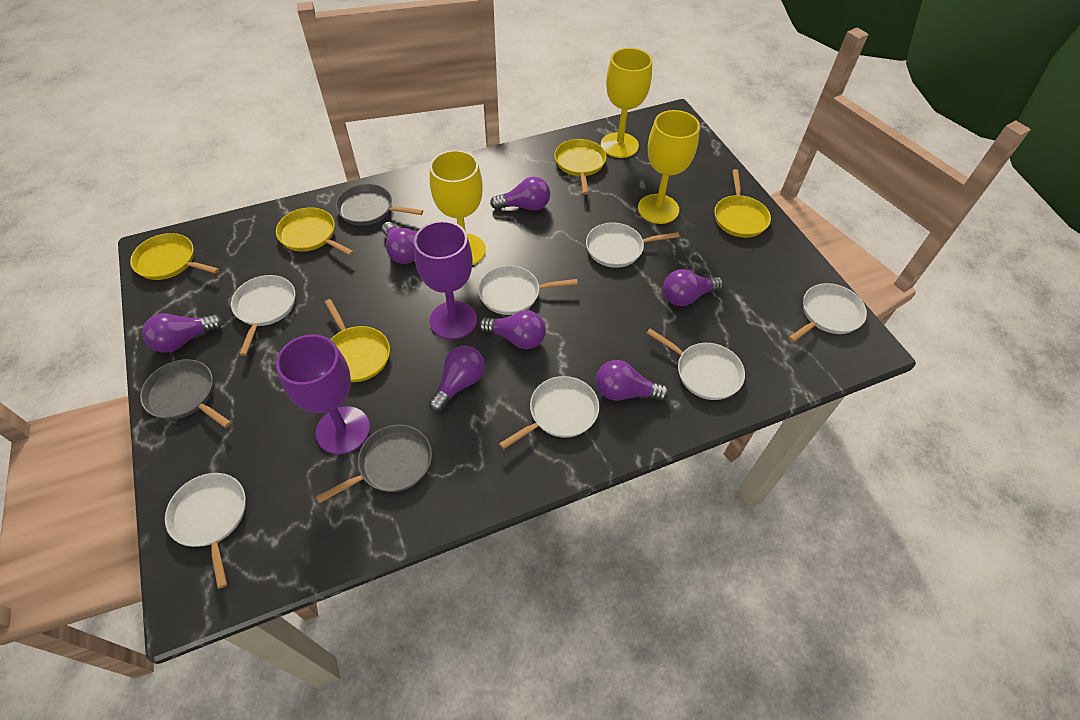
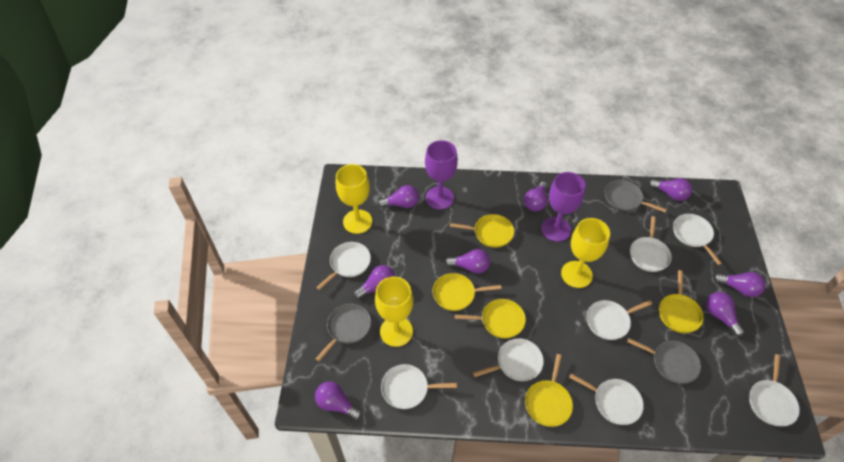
purple light bulb: 7 -> 8
white pan: 7 -> 8

